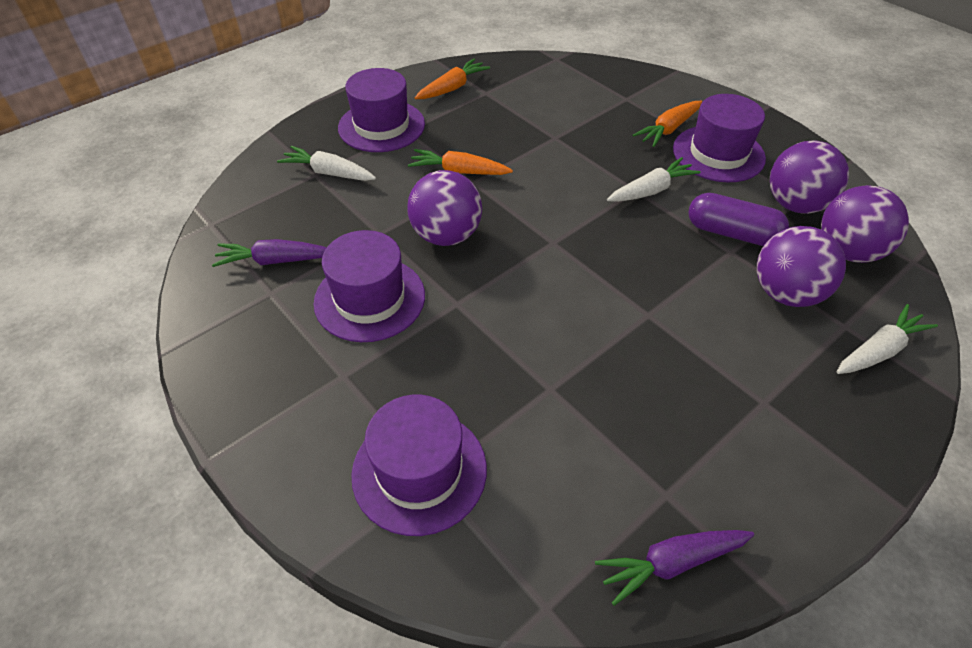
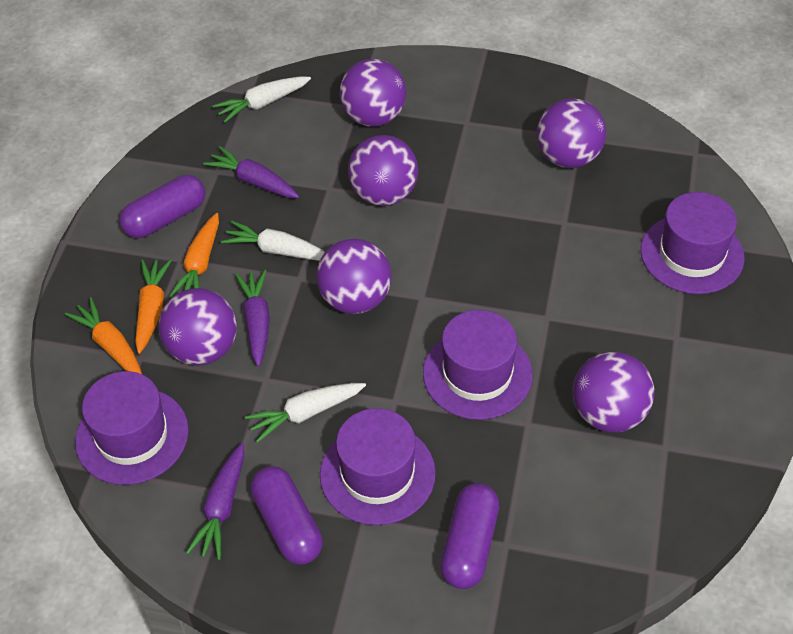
purple ball: 4 -> 6
purple capsule: 1 -> 3
purple carrot: 2 -> 3

